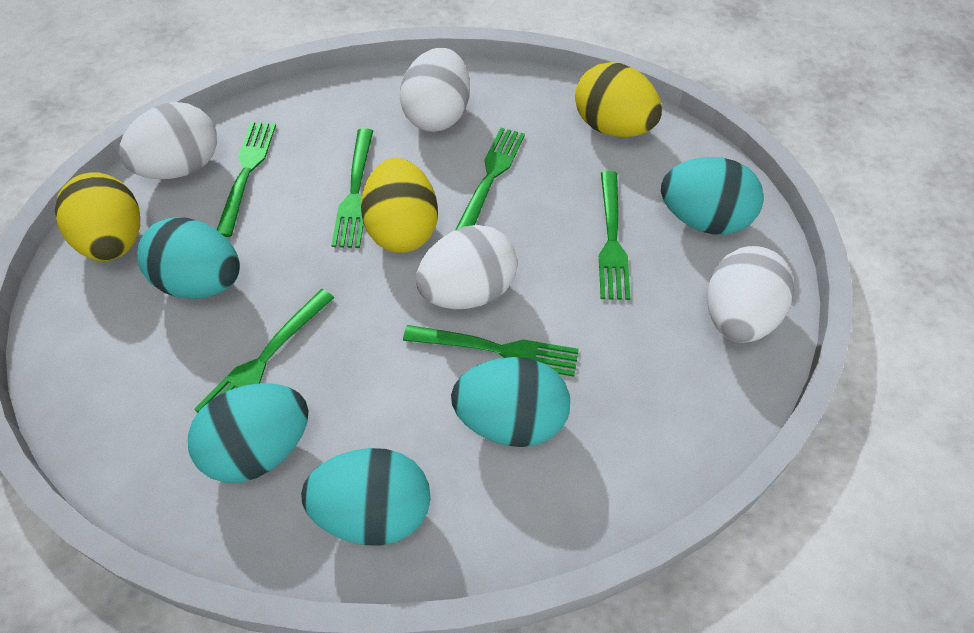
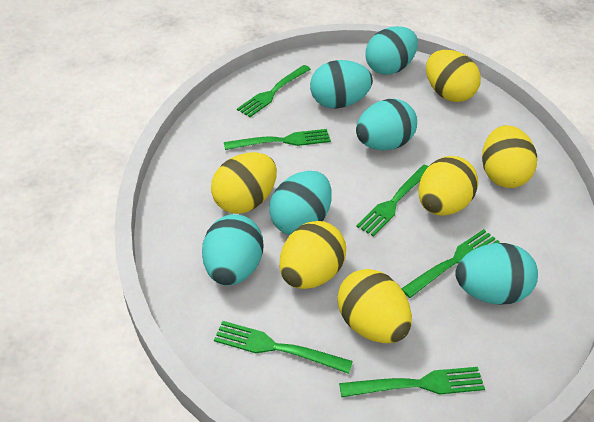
turquoise egg: 5 -> 6
white egg: 4 -> 0
yellow egg: 3 -> 6

